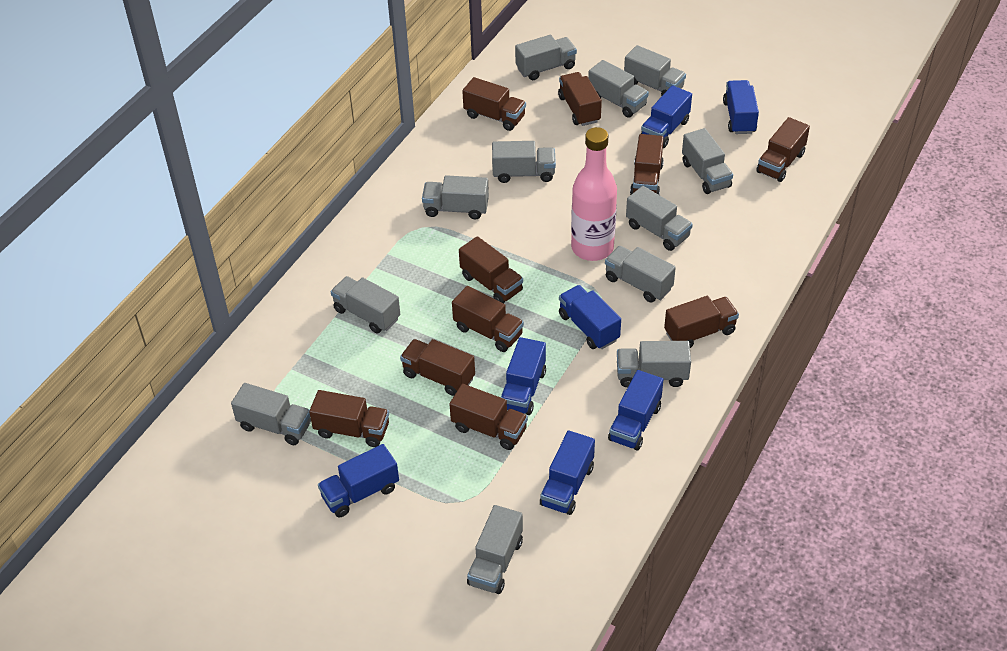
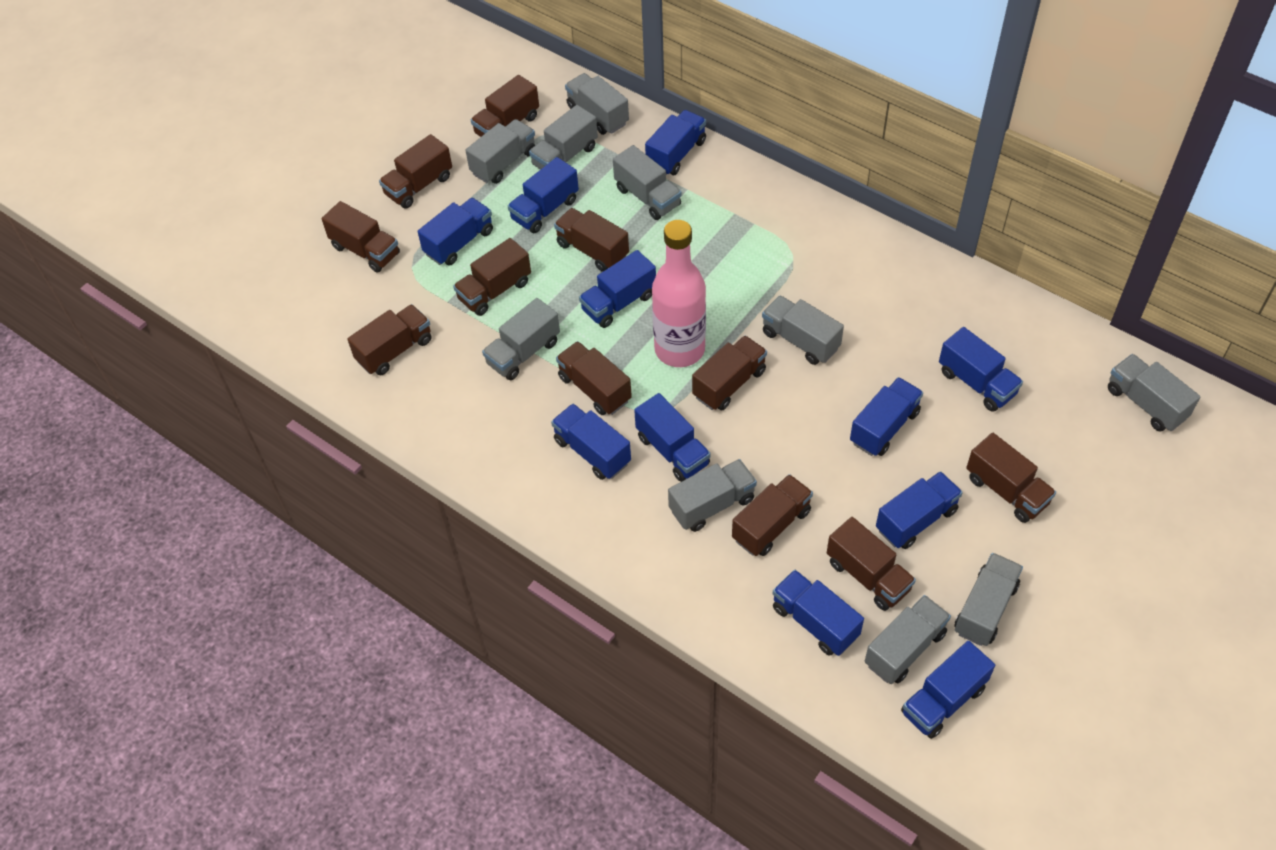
blue truck: 7 -> 11
brown truck: 10 -> 11
grey truck: 12 -> 10

